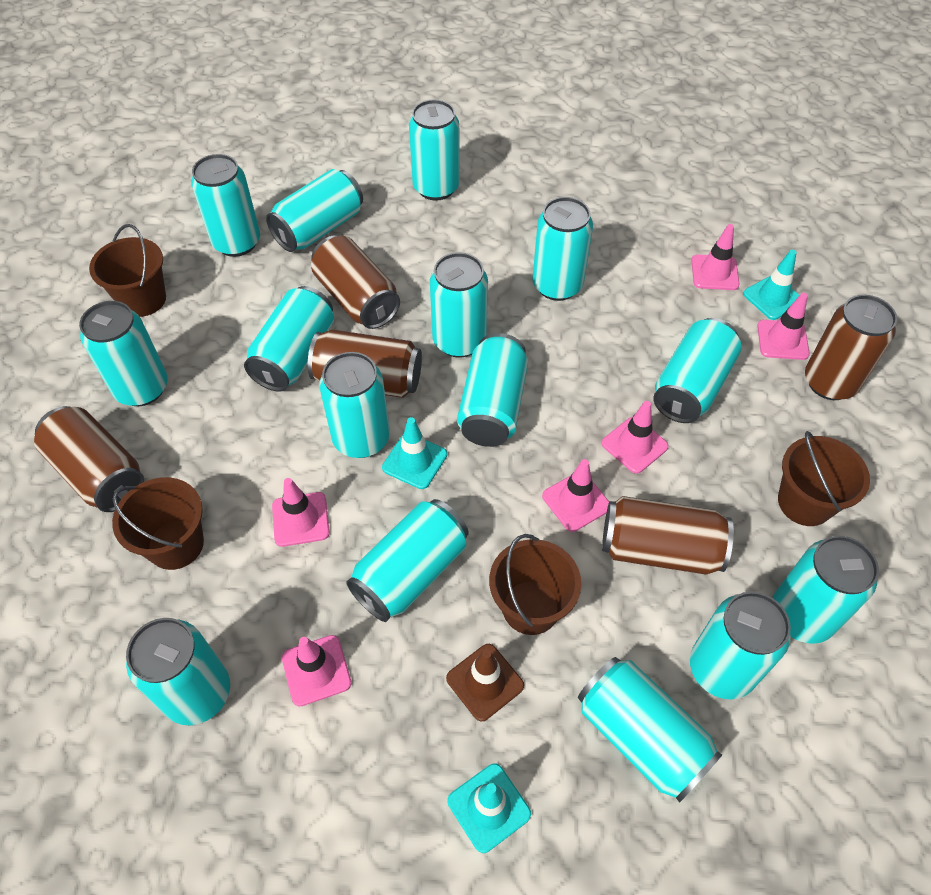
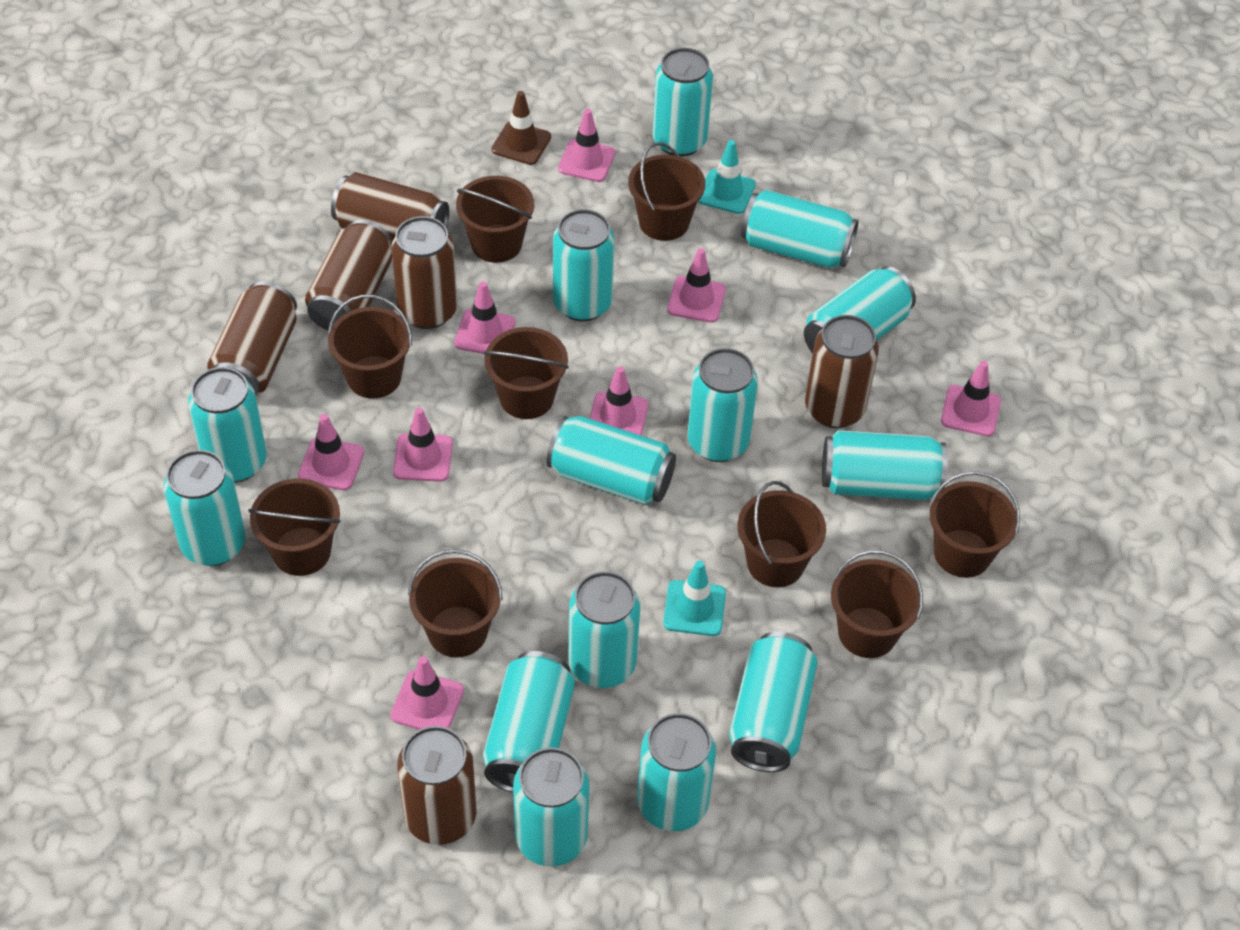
brown bucket: 4 -> 9
brown can: 5 -> 6
pink traffic cone: 6 -> 8
turquoise can: 15 -> 14
turquoise traffic cone: 3 -> 2

